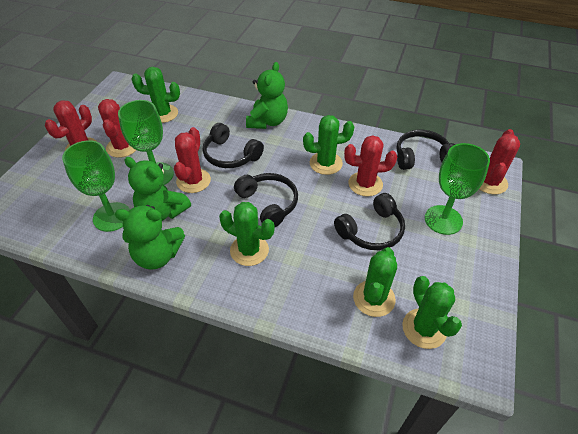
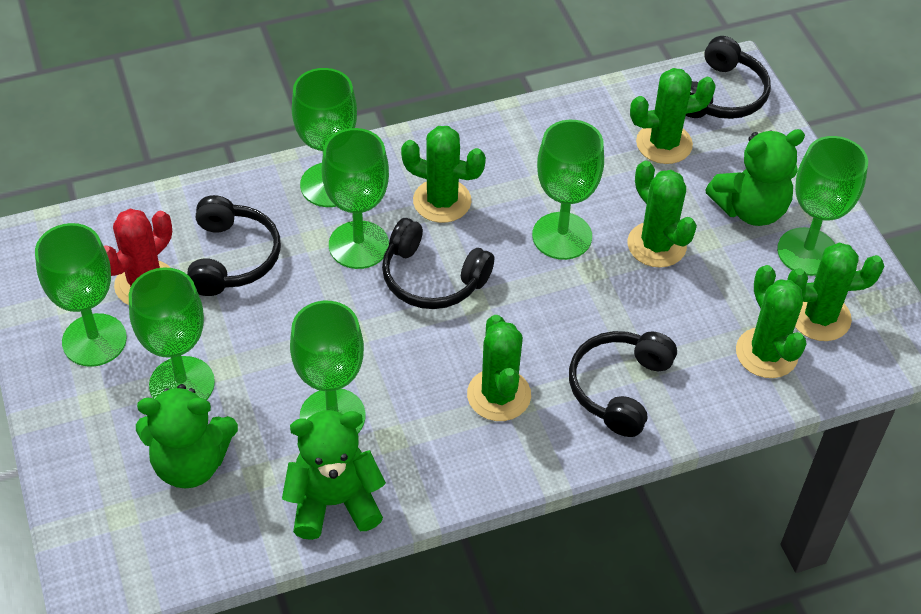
green cactus: 5 -> 6
green goblet: 3 -> 7
red cactus: 5 -> 1

